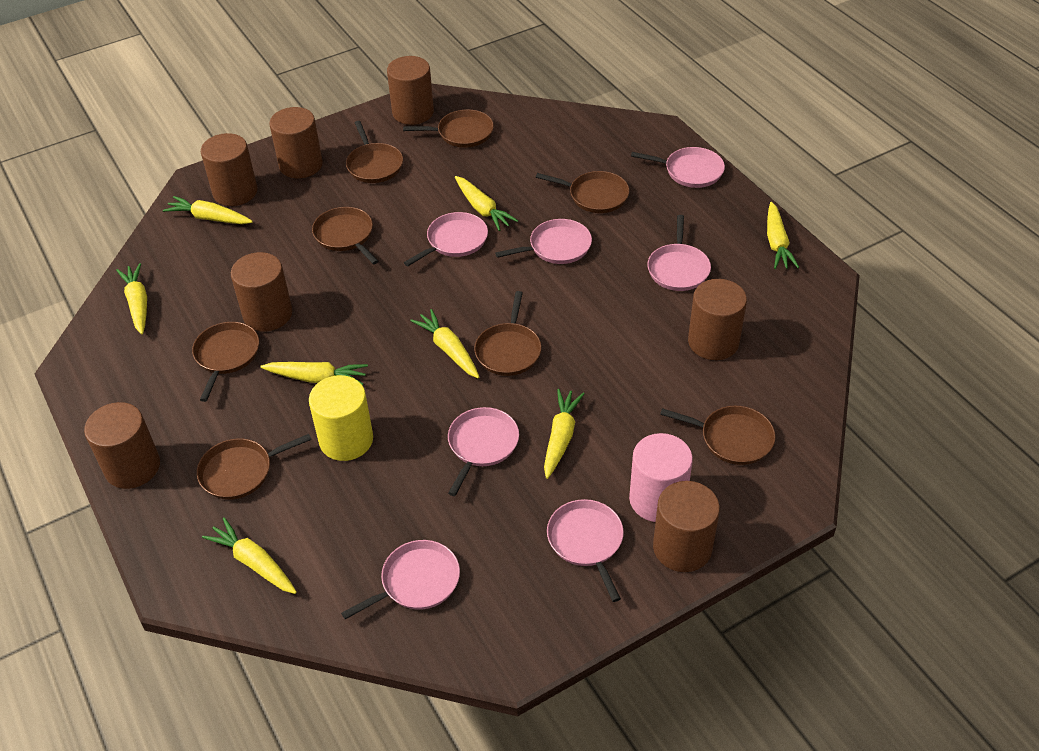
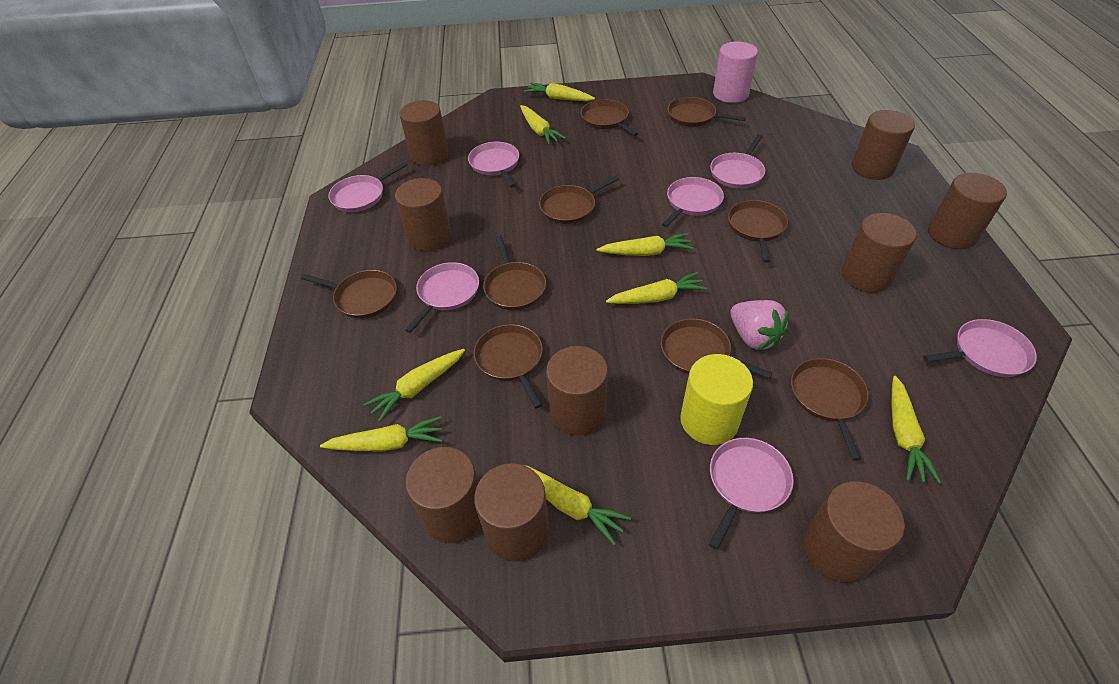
brown cylinder: 7 -> 9
brown pan: 8 -> 9
pink strawberry: 0 -> 1

